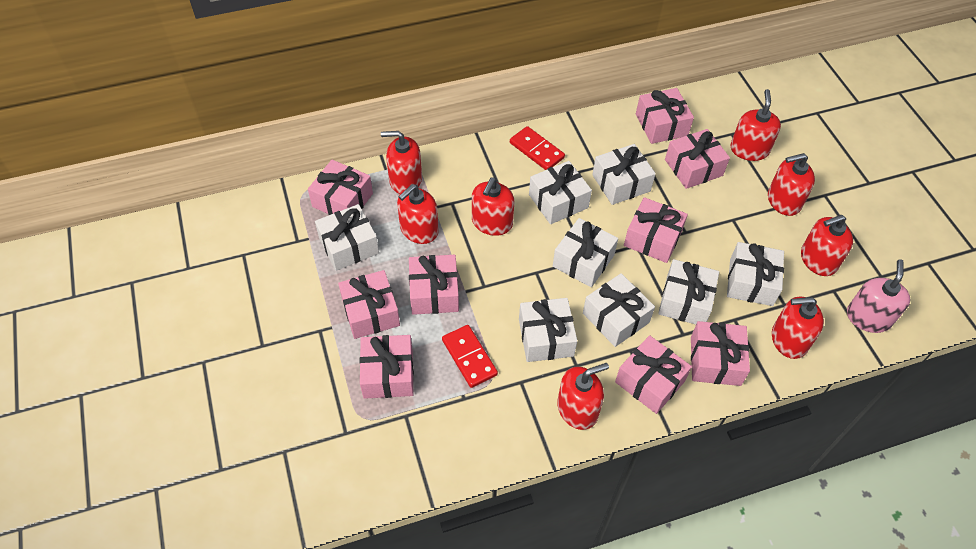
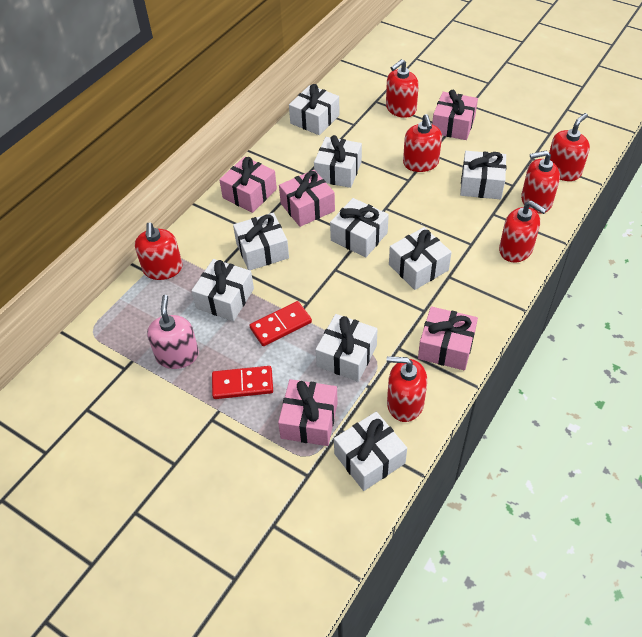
pink gift: 9 -> 5
red soap dispenser: 8 -> 7
white gift: 8 -> 9

